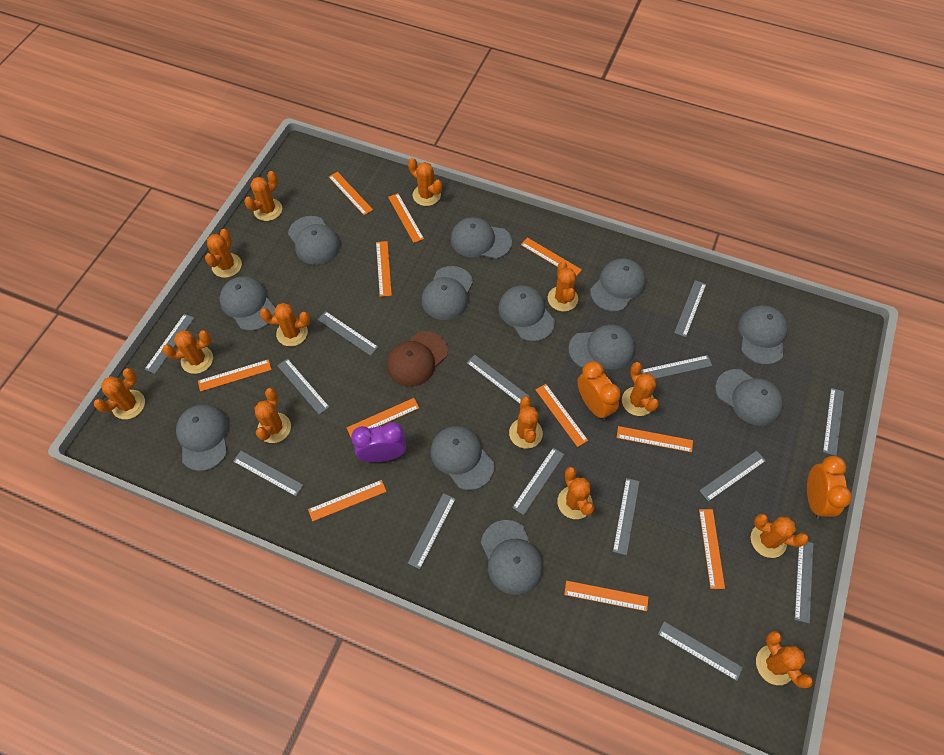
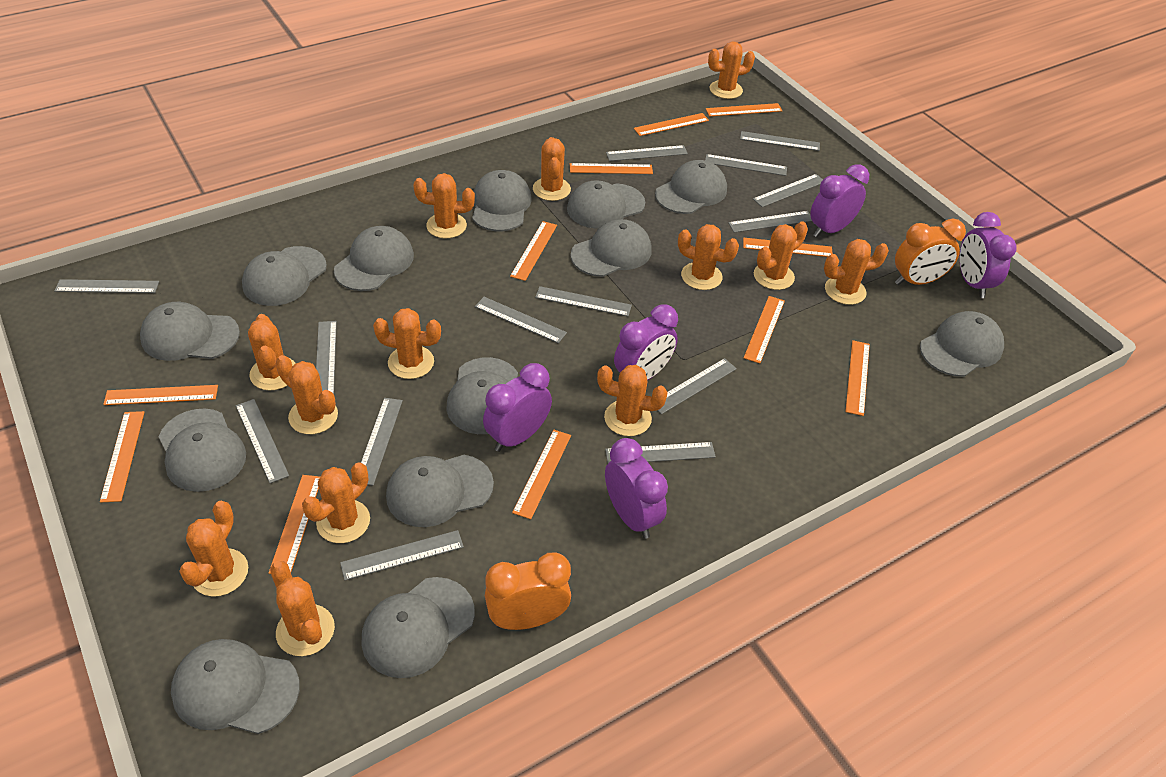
brown cap: 1 -> 0
grey cap: 12 -> 13
purple clock: 1 -> 5

